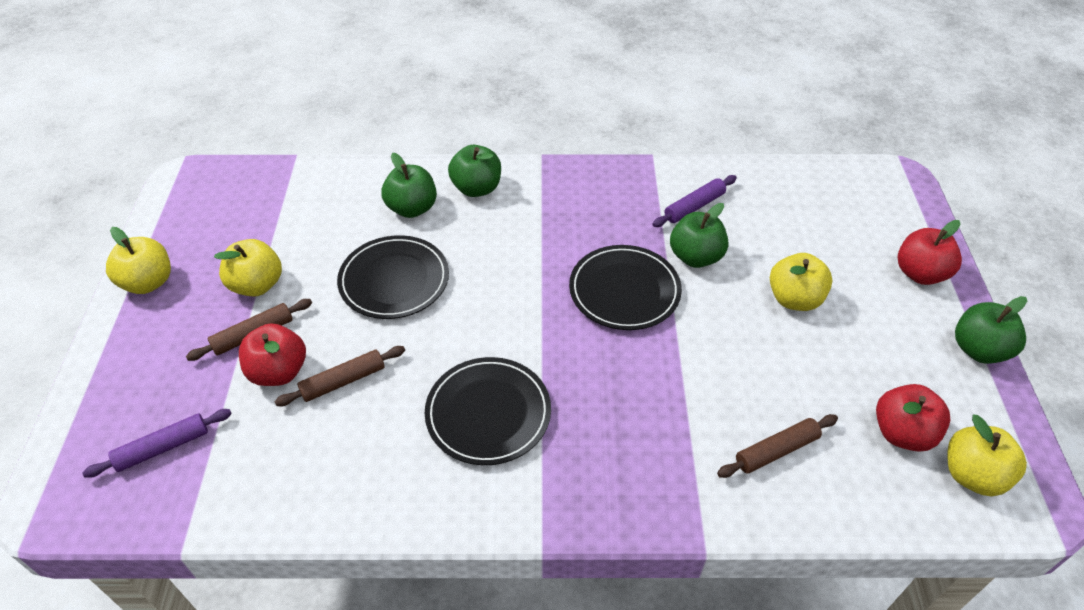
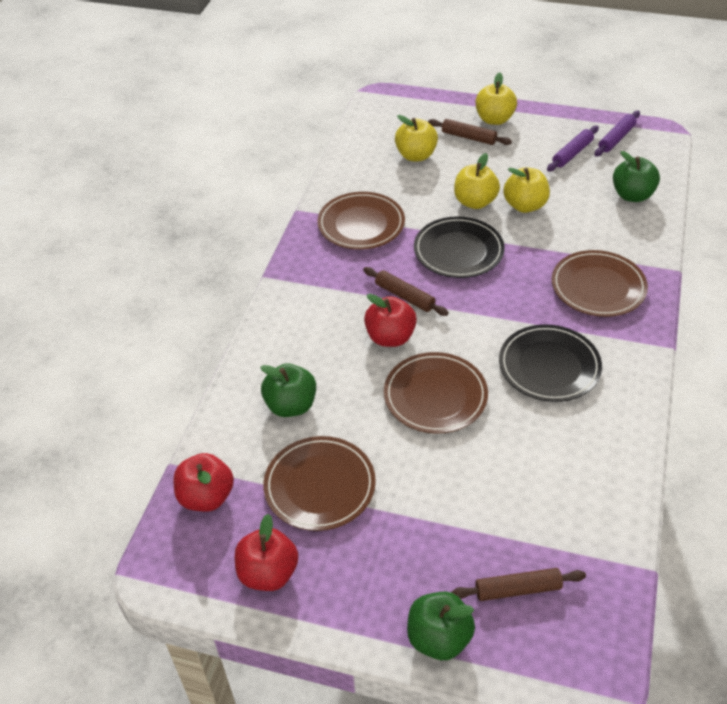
black plate: 3 -> 2
brown plate: 0 -> 4
green apple: 4 -> 3

